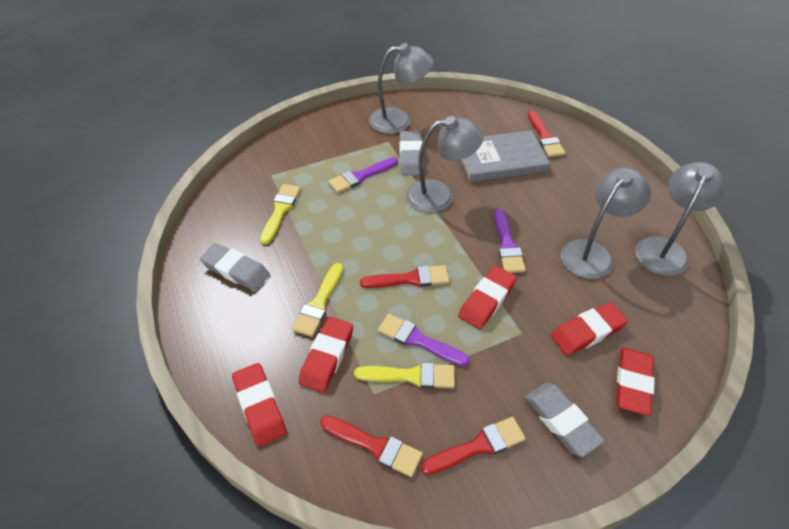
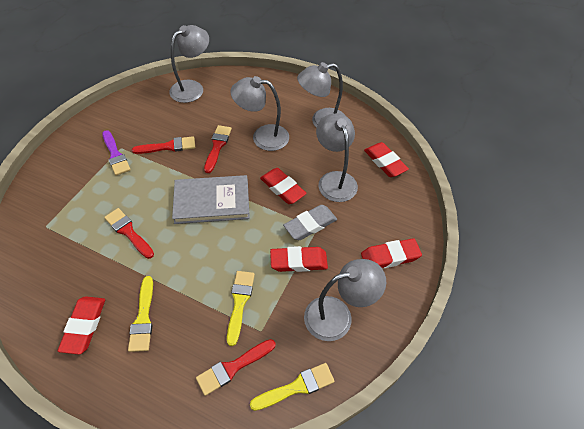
grey eraser: 3 -> 1
grey lamp: 4 -> 5
purple brush: 3 -> 1

